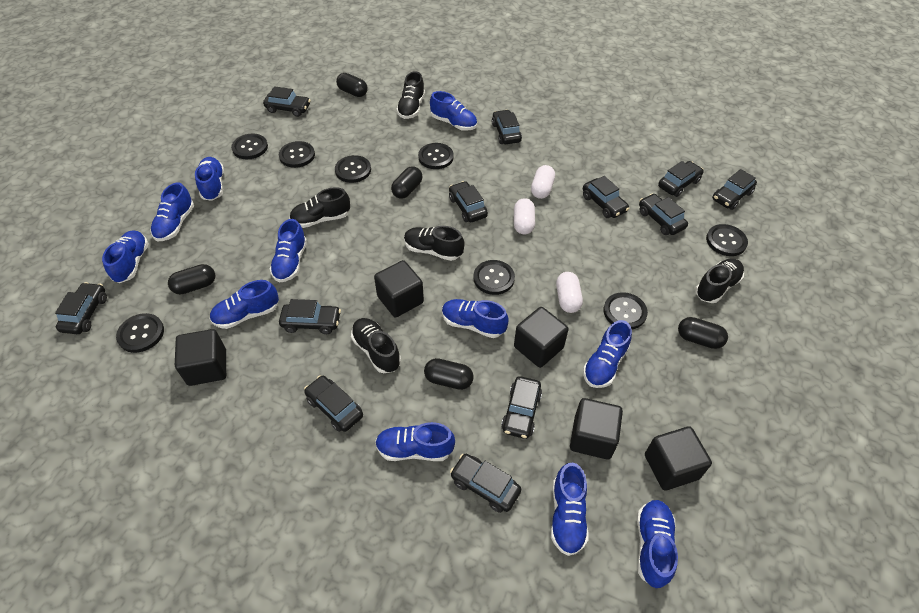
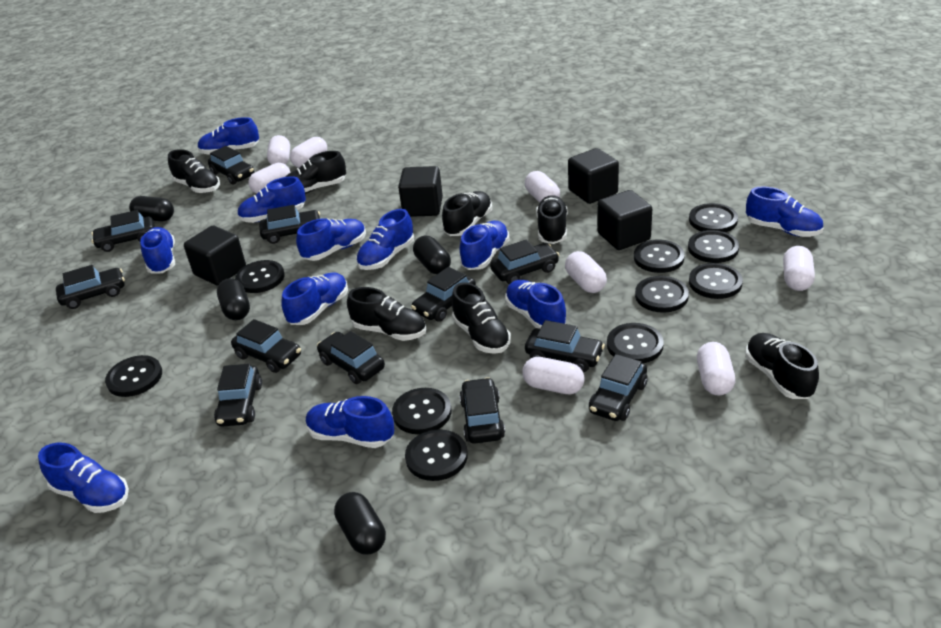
black button: 8 -> 10
black capsule: 5 -> 4
black cube: 5 -> 4
black shoe: 5 -> 7
white capsule: 3 -> 8

